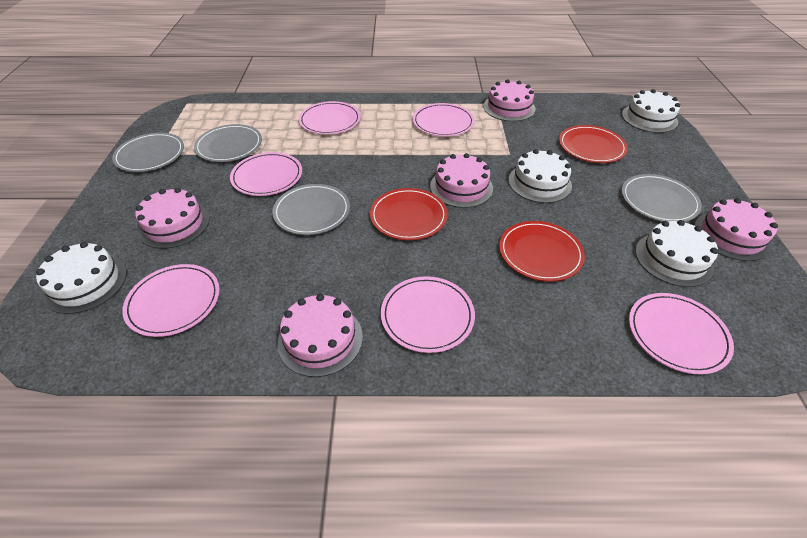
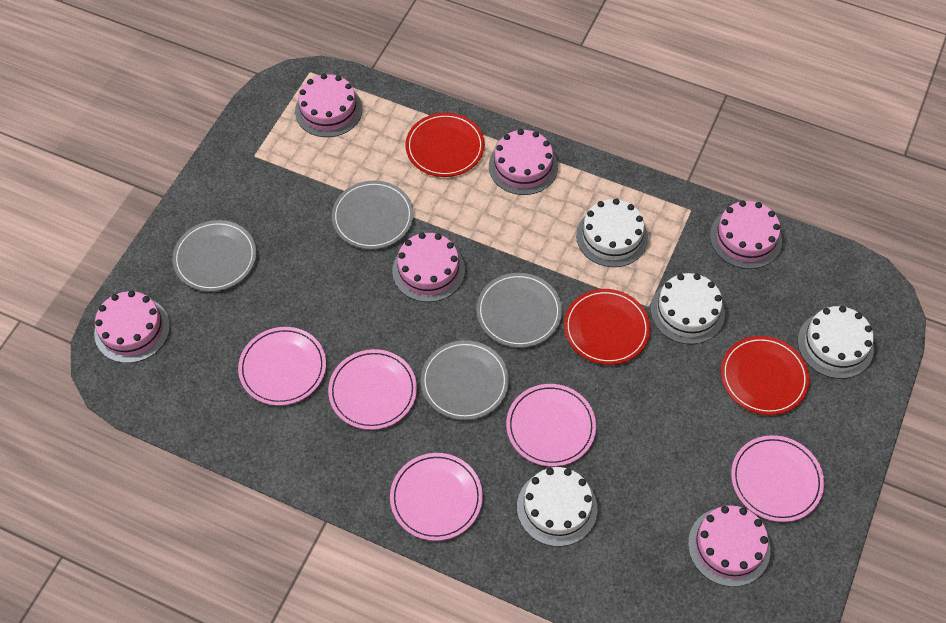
pink cake: 5 -> 6
pink plate: 6 -> 5

